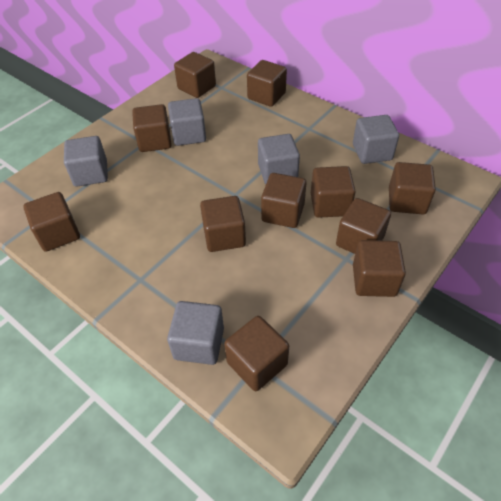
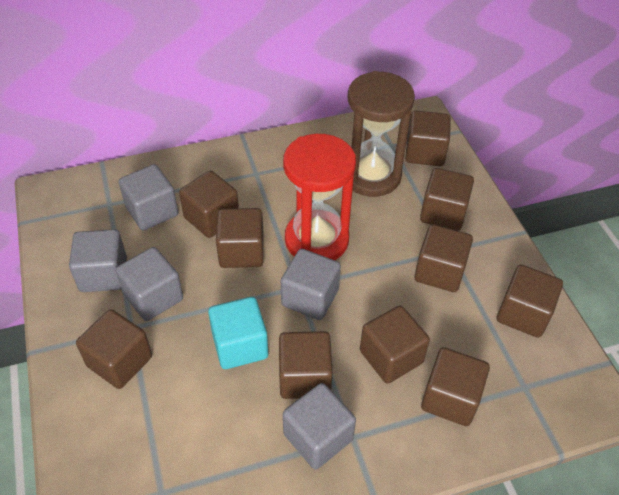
brown cube: 11 -> 10
brown hourglass: 0 -> 1
red hourglass: 0 -> 1
turquoise cube: 0 -> 1

